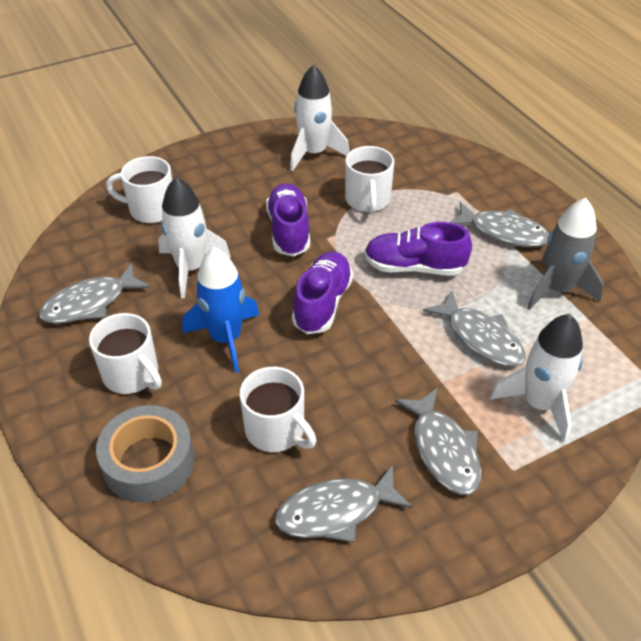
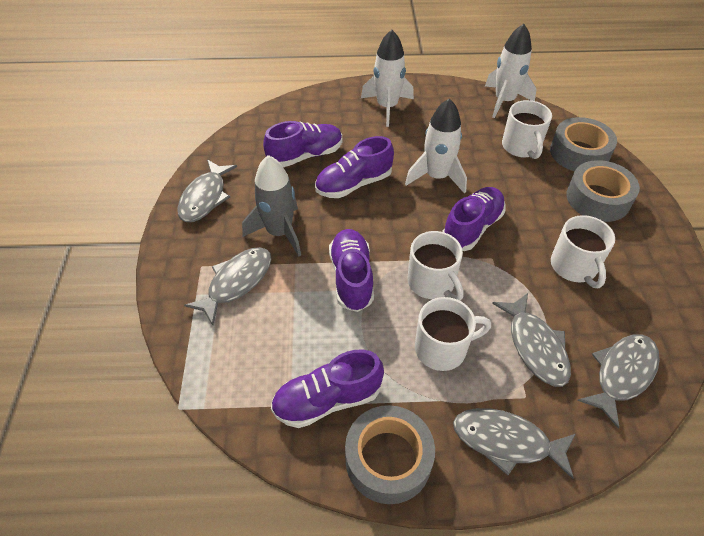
blue rocket: 1 -> 0
grey tape: 1 -> 3
purple shoe: 3 -> 5

